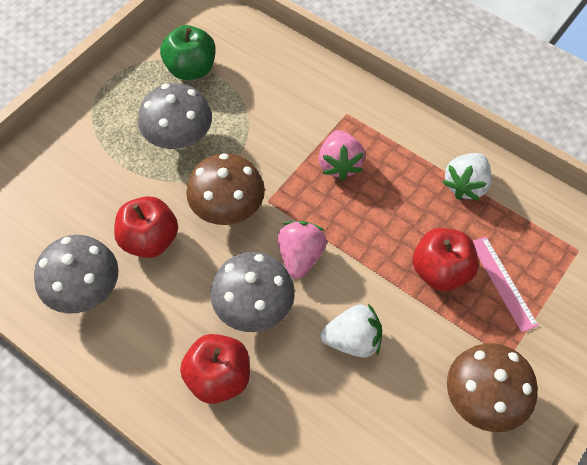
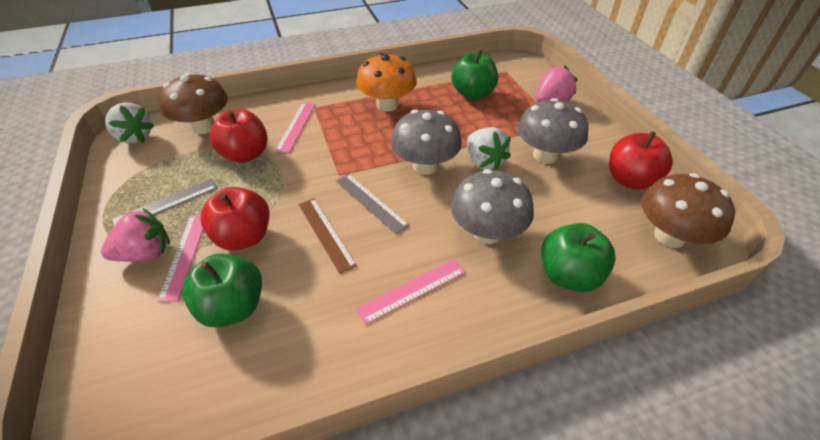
brown ruler: 0 -> 1
green apple: 1 -> 3
grey ruler: 0 -> 2
orange mushroom: 0 -> 1
pink ruler: 1 -> 3

